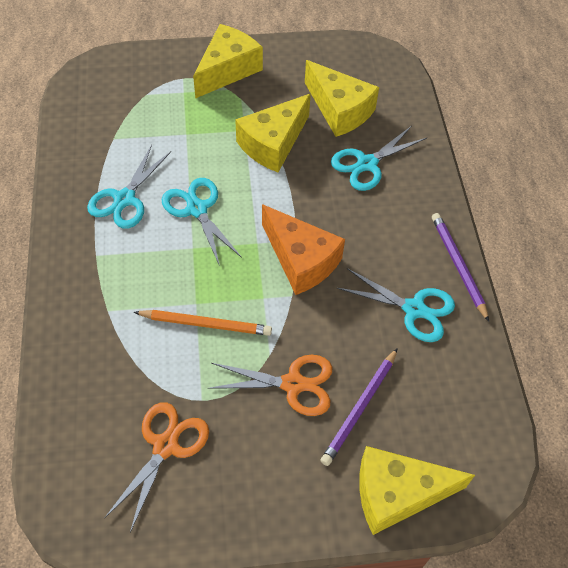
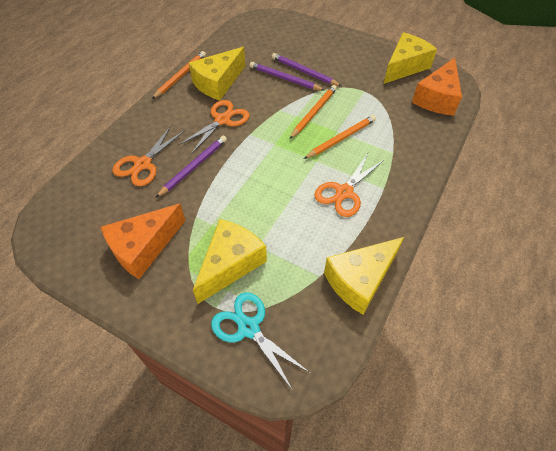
orange cheese: 1 -> 2
orange pencil: 1 -> 3
orange scissors: 2 -> 3
purple pencil: 2 -> 3
turquoise scissors: 4 -> 1

